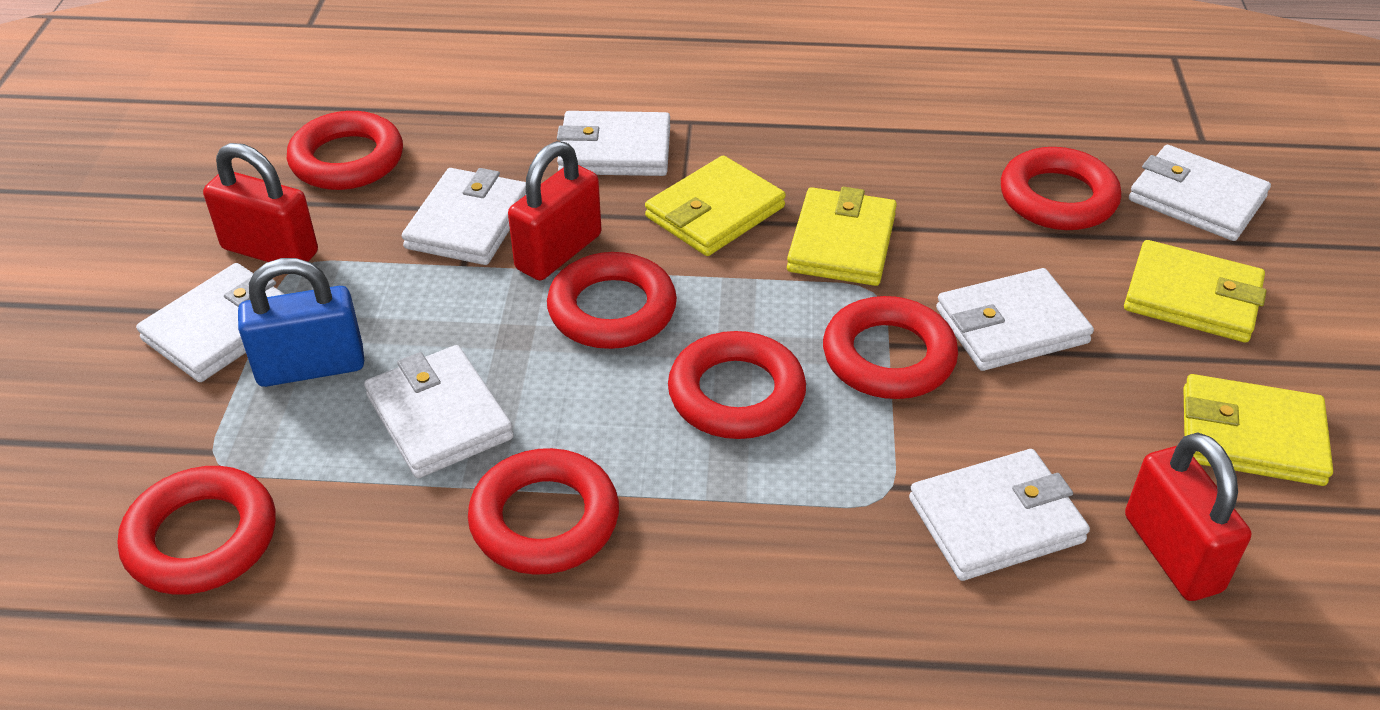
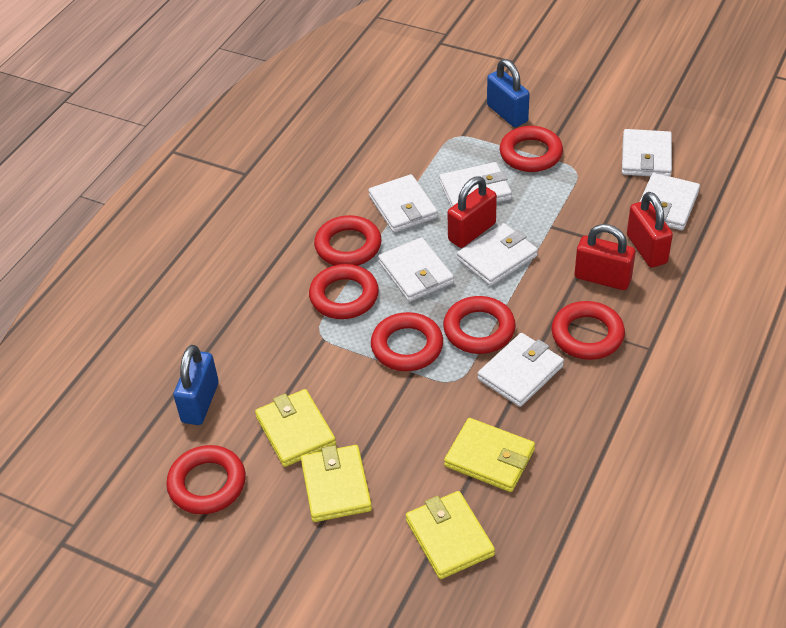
blue padlock: 1 -> 2

